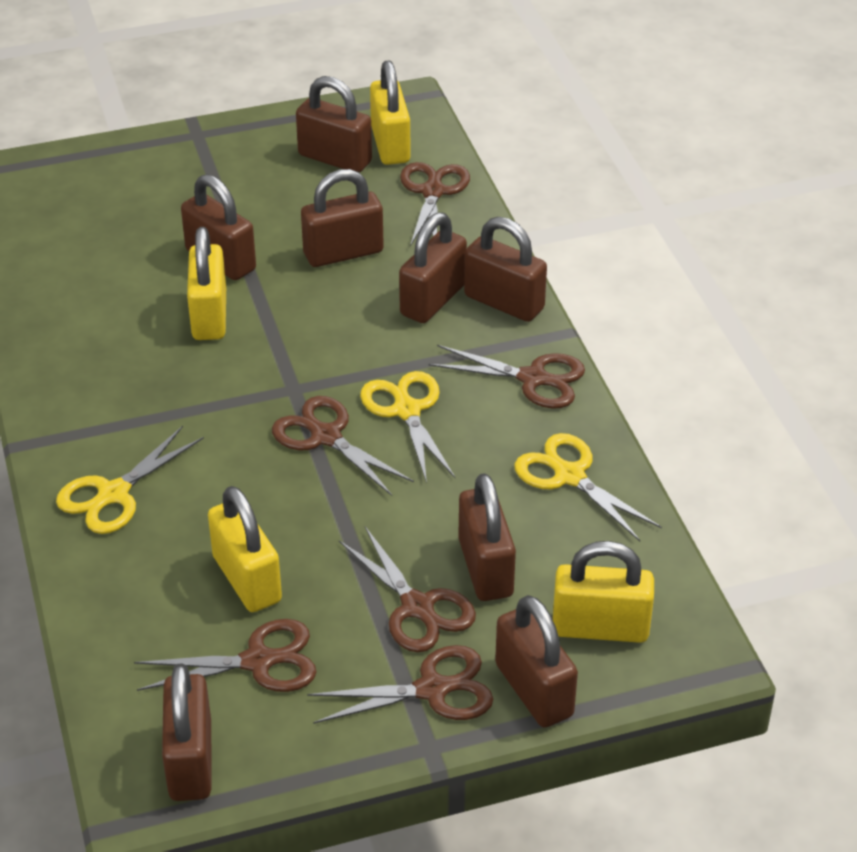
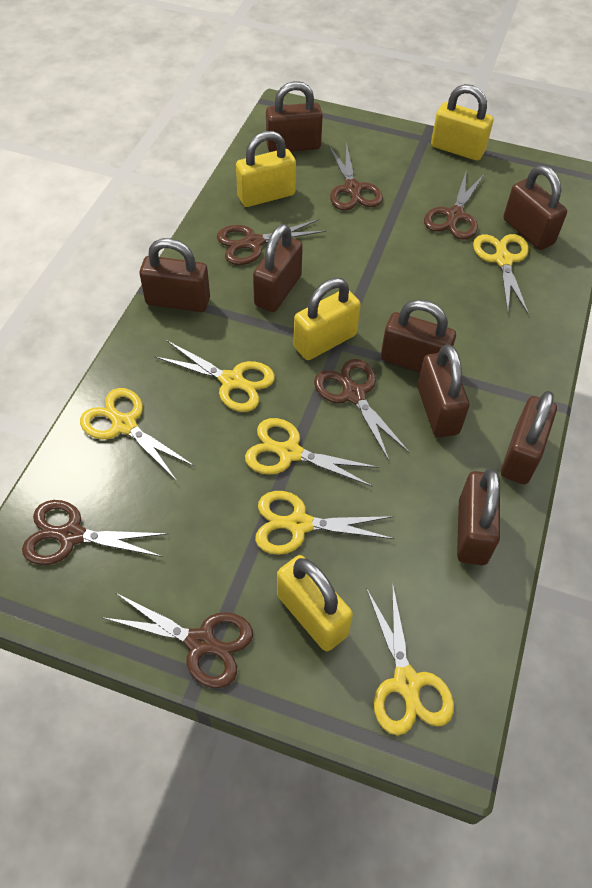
yellow scissors: 3 -> 6

